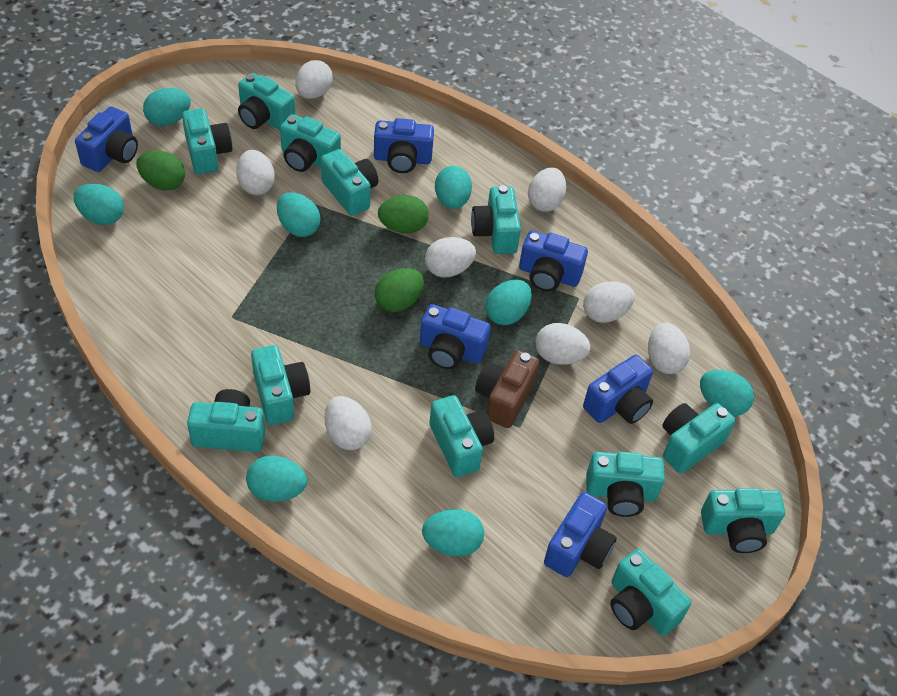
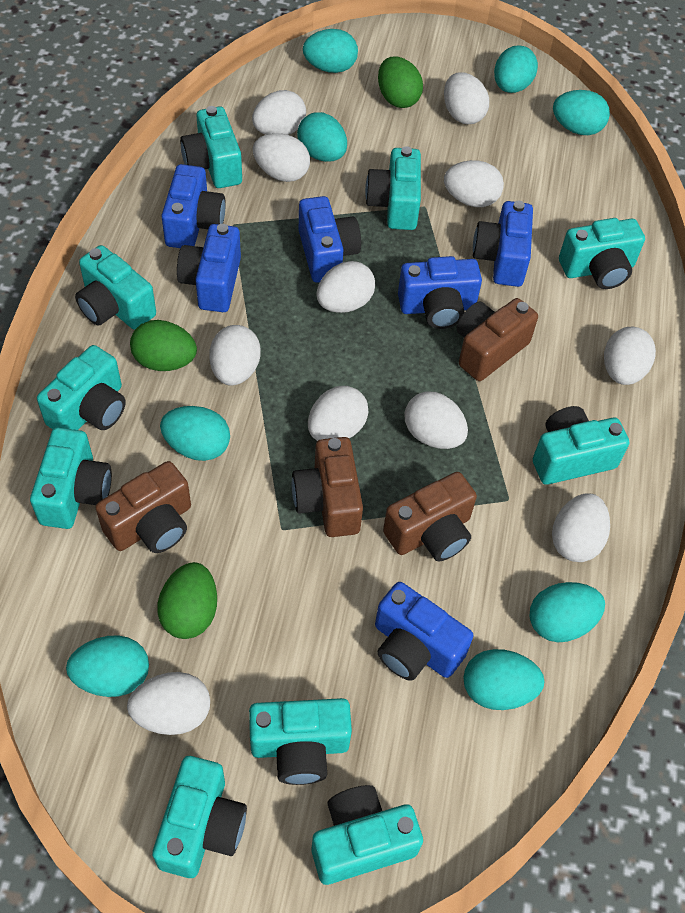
brown camera: 1 -> 4
turquoise camera: 12 -> 10
white egg: 8 -> 11

